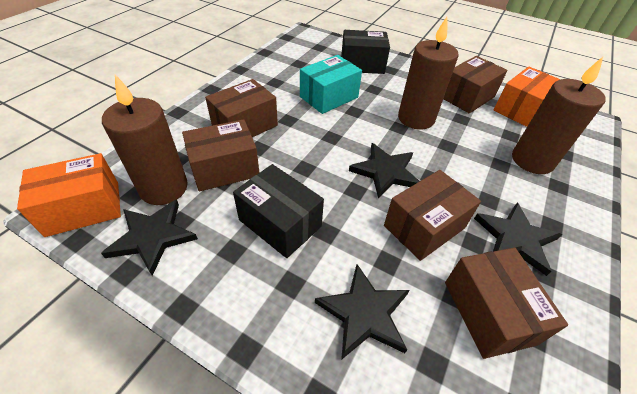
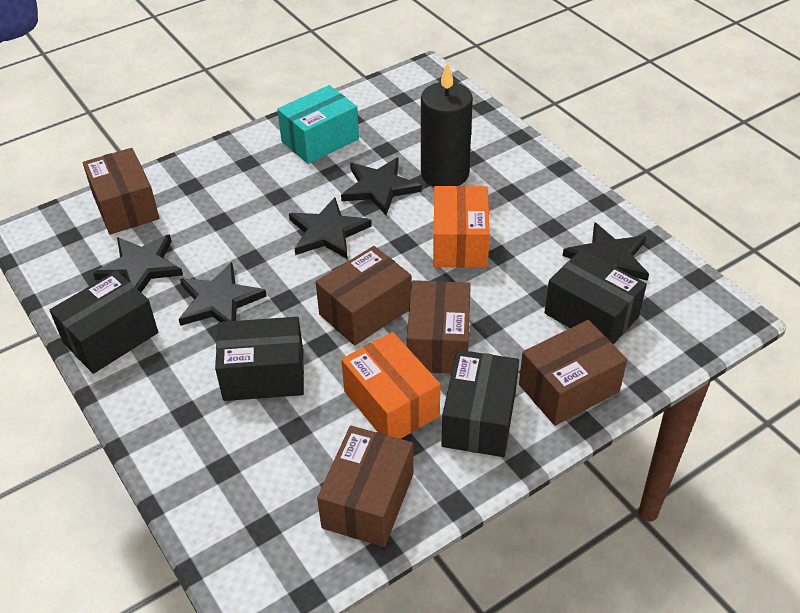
black box: 2 -> 4
black candle: 0 -> 1
black star: 4 -> 5
brown candle: 3 -> 0

